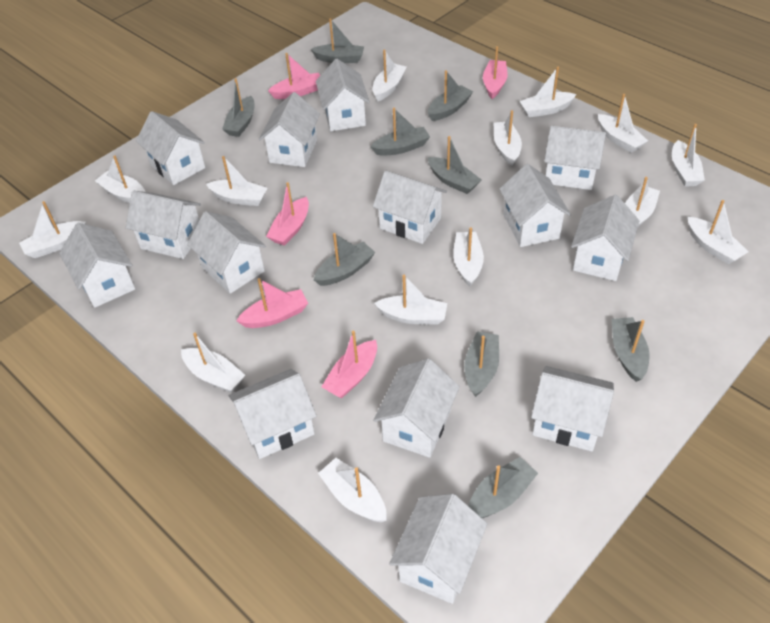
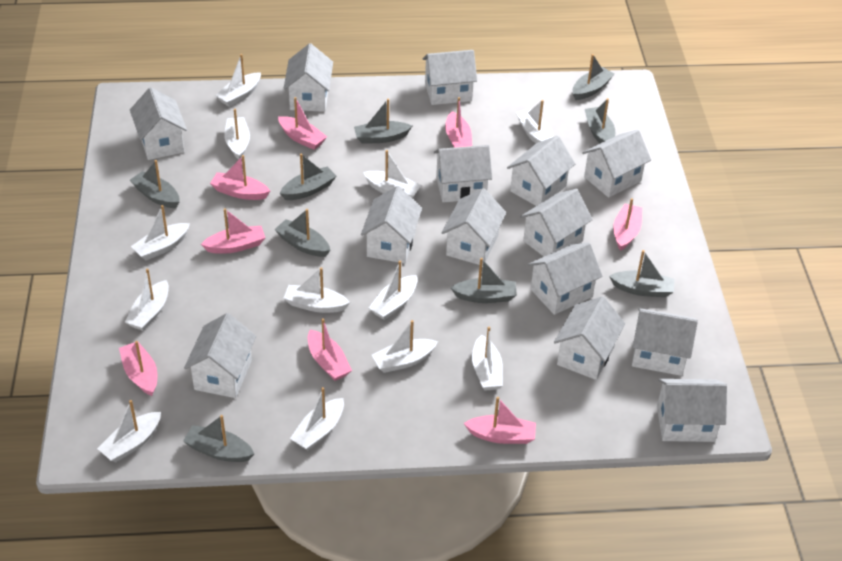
pink boat: 5 -> 8
white boat: 14 -> 12

